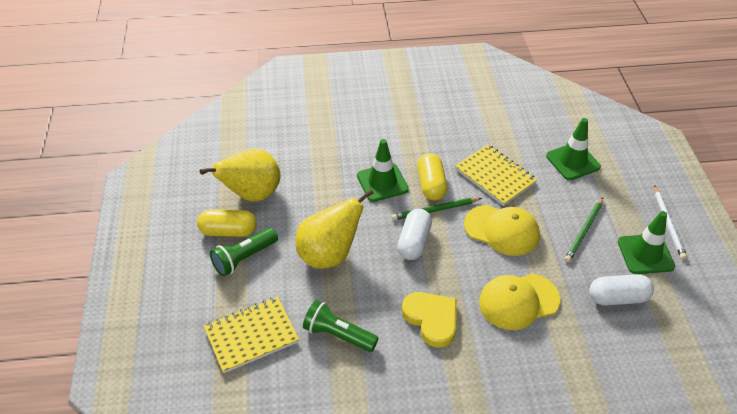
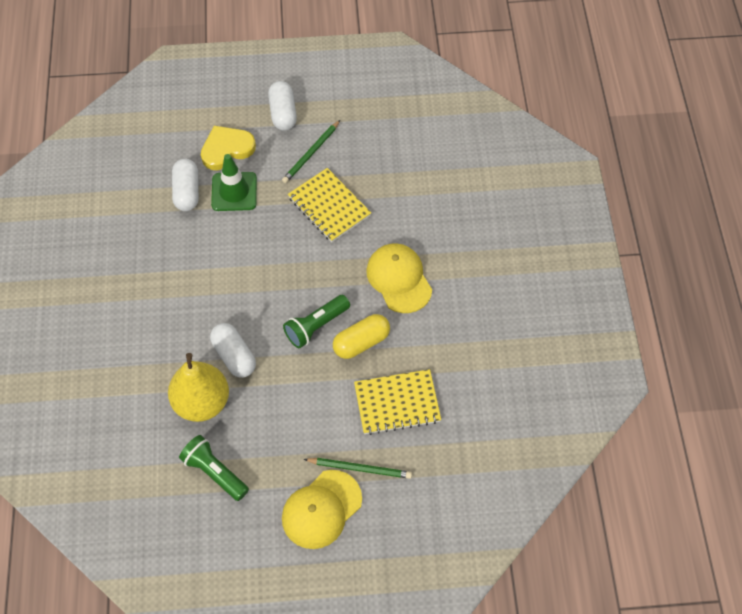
green traffic cone: 3 -> 1
white capsule: 2 -> 3
white pencil: 1 -> 0
yellow capsule: 2 -> 1
yellow pear: 2 -> 1

